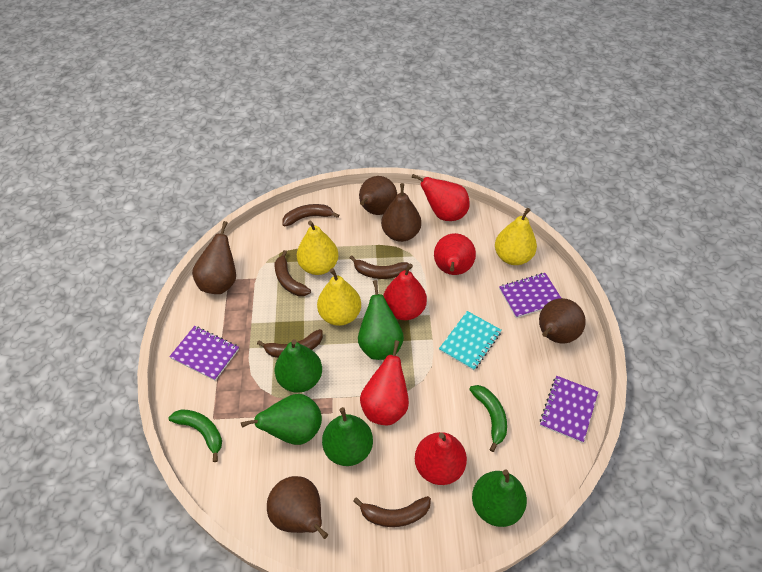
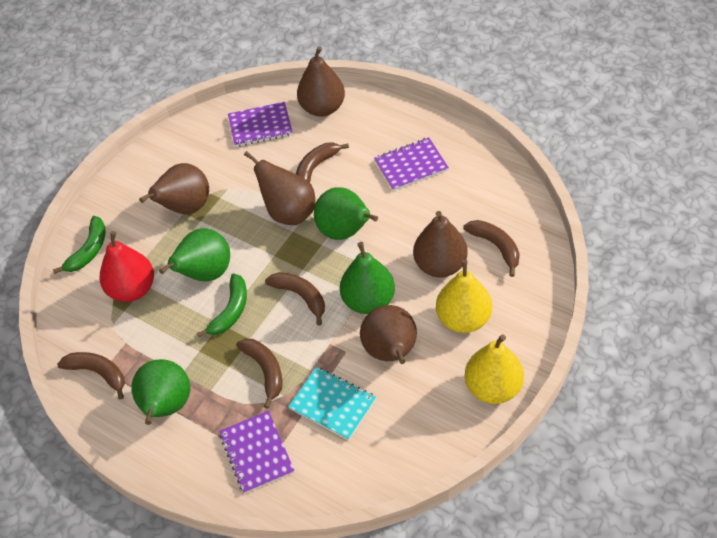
green pear: 5 -> 4
red pear: 5 -> 1
yellow pear: 3 -> 2

